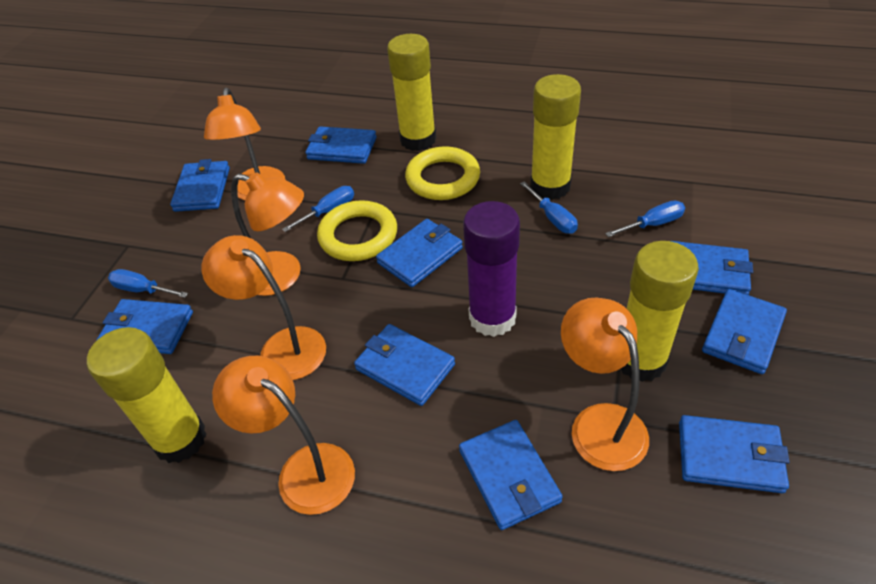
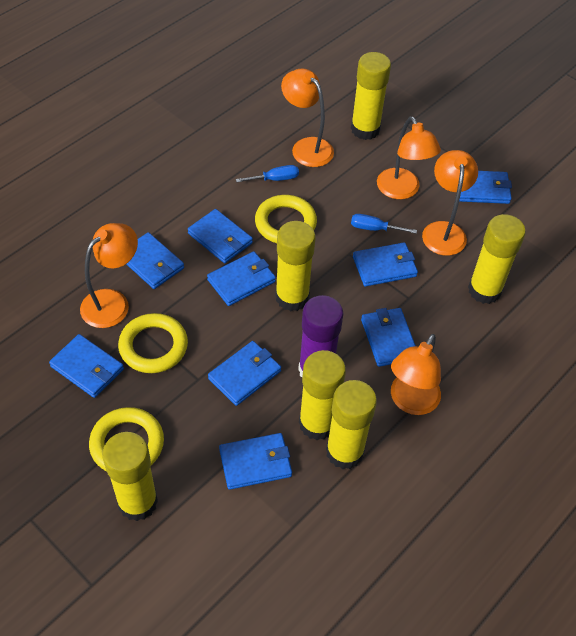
blue screwdriver: 4 -> 2
yellow glue stick: 4 -> 6
yellow ring: 2 -> 3

